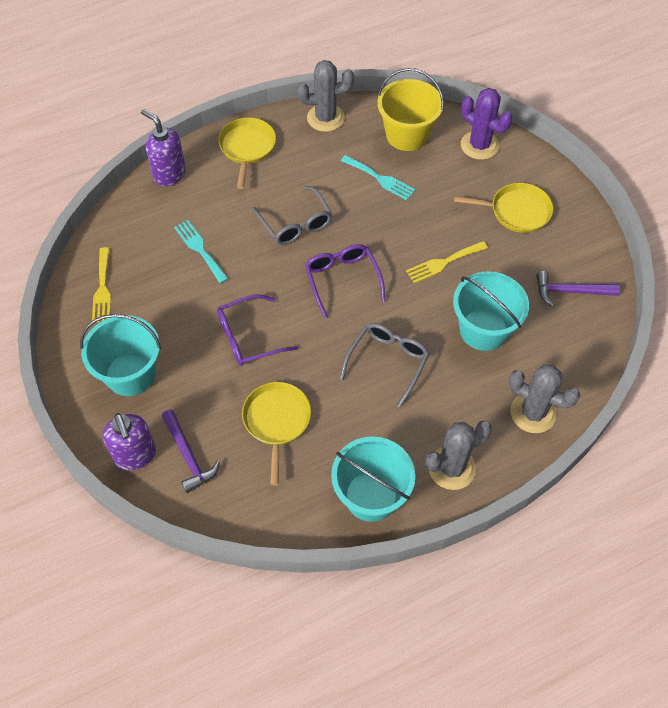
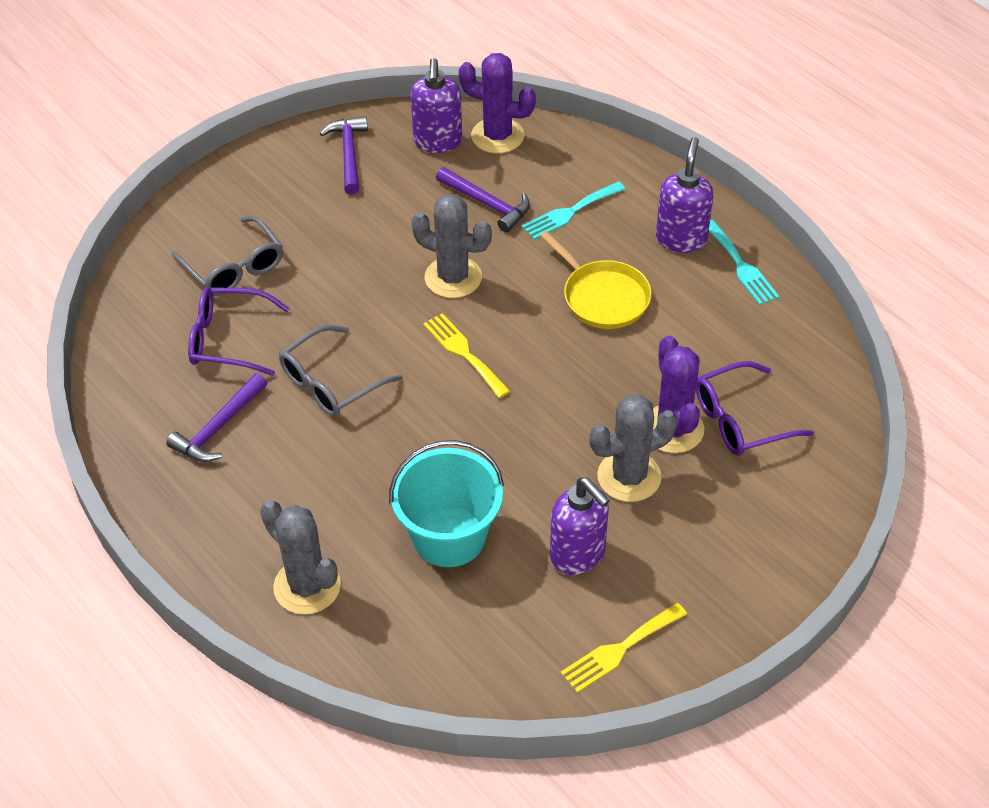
purple cactus: 1 -> 2
purple hammer: 2 -> 3
purple soap dispenser: 2 -> 3
turquoise bucket: 3 -> 1
yellow bucket: 1 -> 0
yellow pan: 3 -> 1

